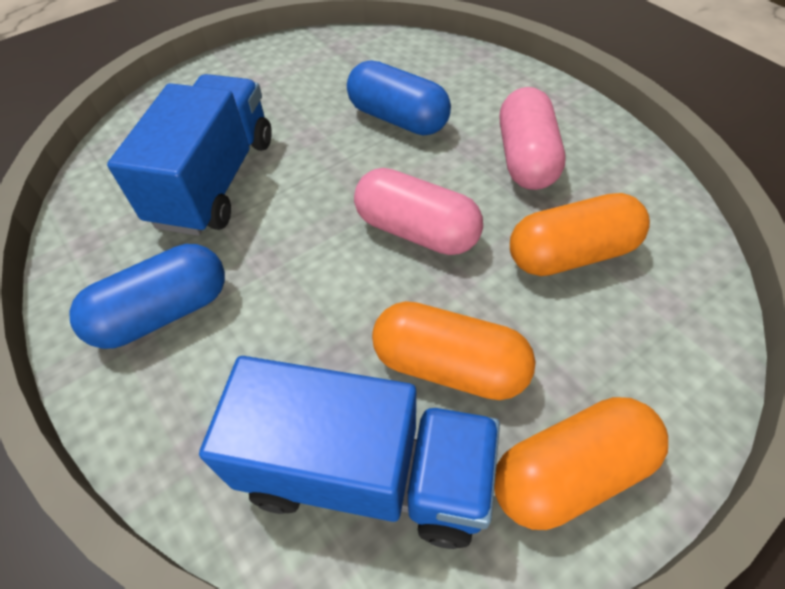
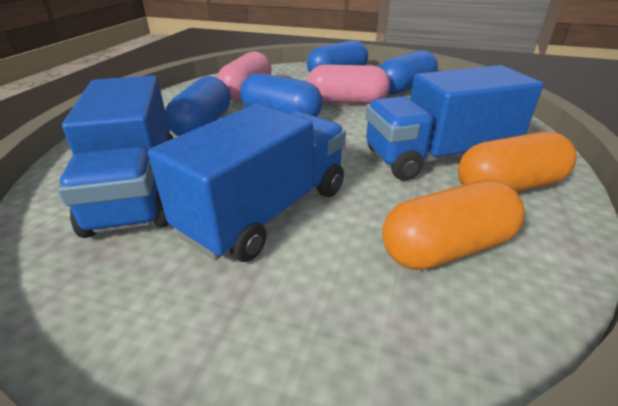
blue capsule: 2 -> 4
blue truck: 2 -> 3
orange capsule: 3 -> 2

